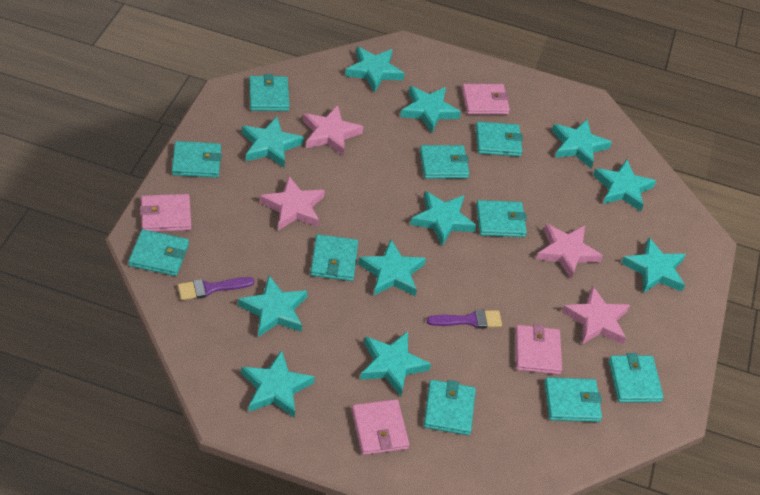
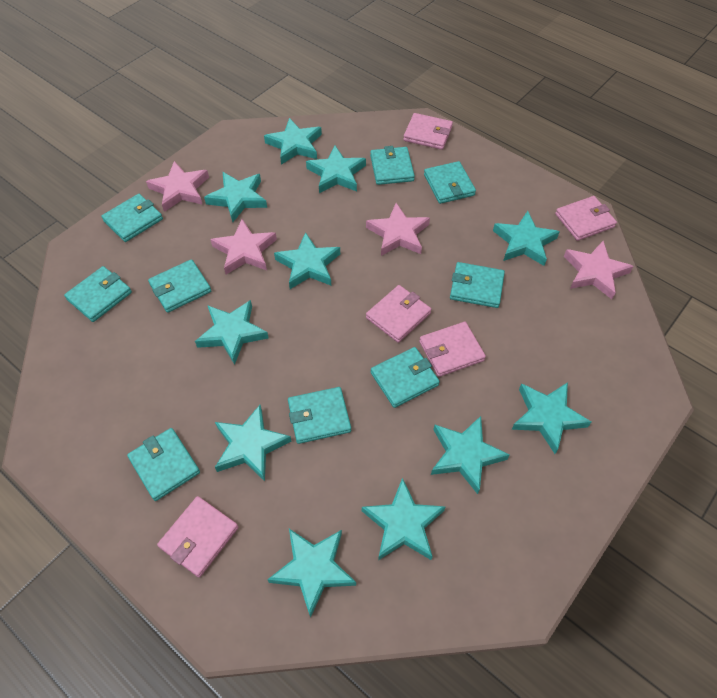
pink wallet: 4 -> 5
purple brush: 2 -> 0
turquoise wallet: 10 -> 9

